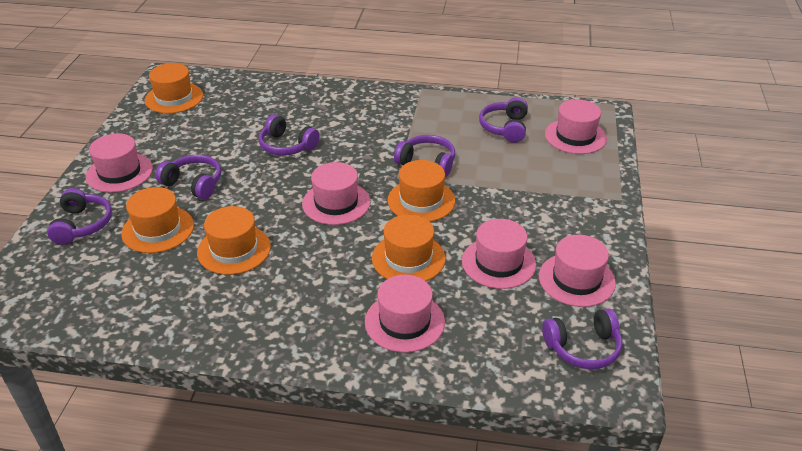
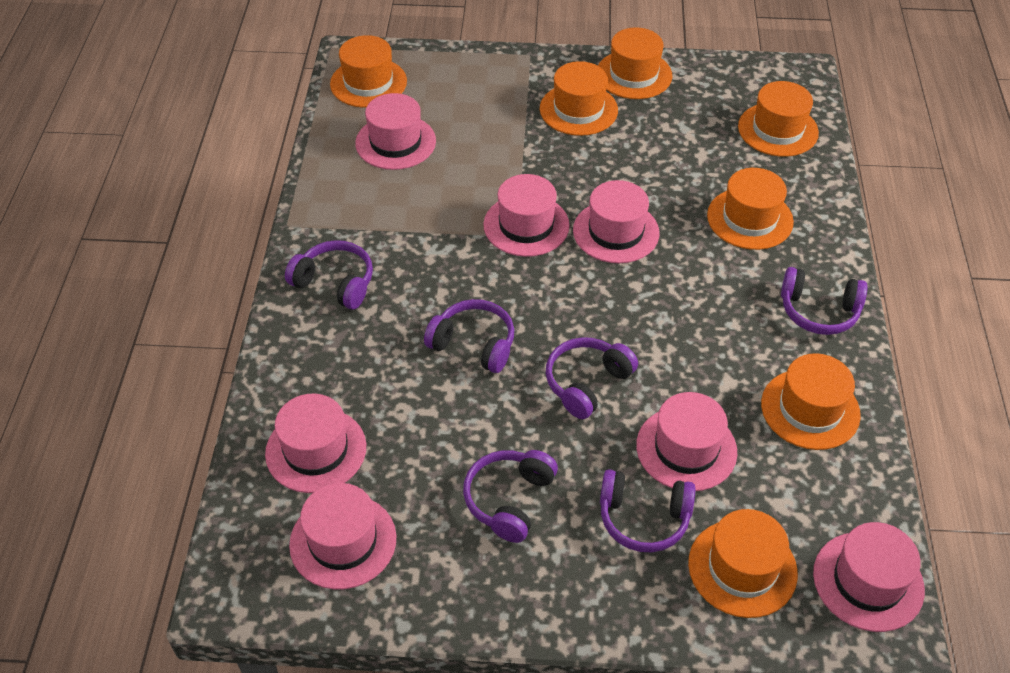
orange hat: 5 -> 7
pink hat: 6 -> 7

